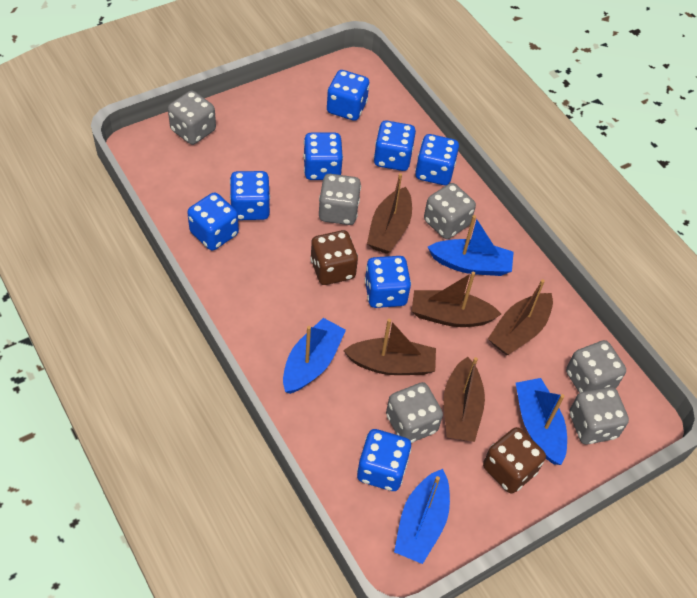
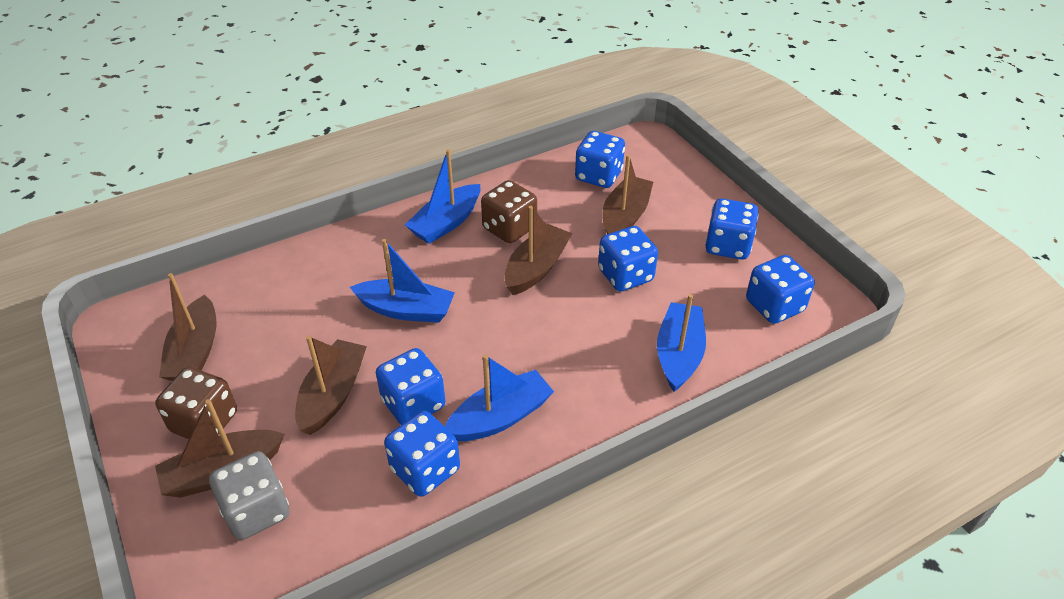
blue dice: 8 -> 6
grey dice: 6 -> 1

